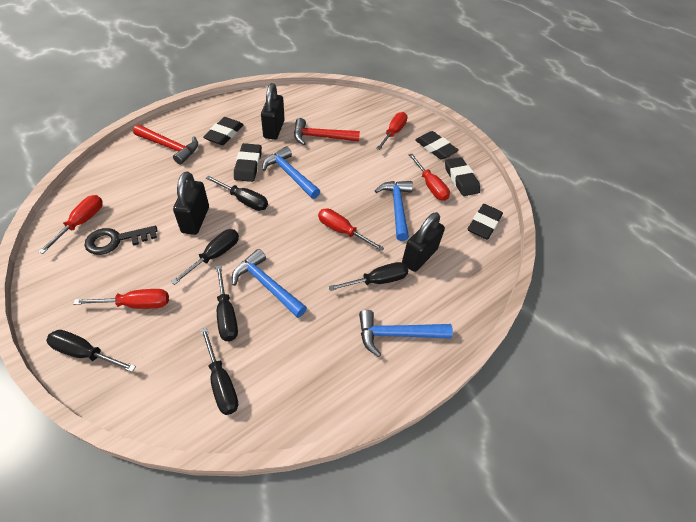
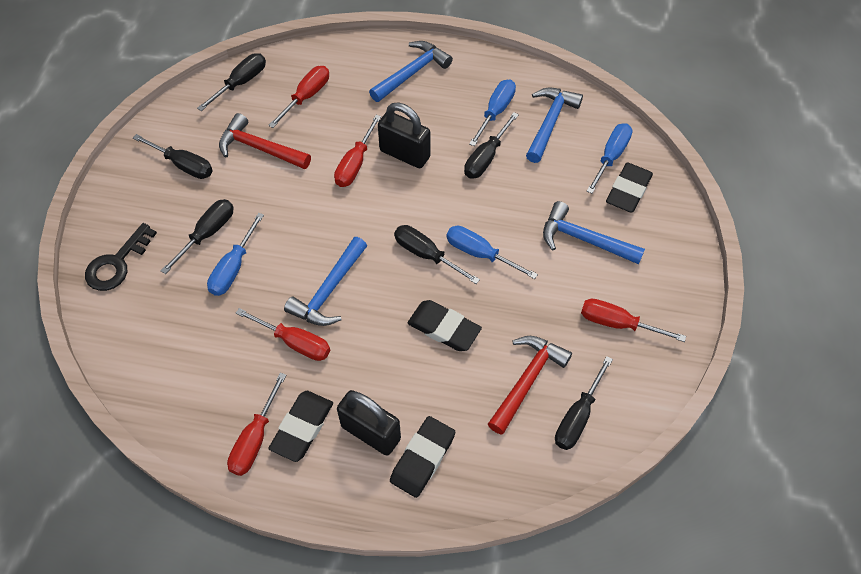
black eraser: 5 -> 4
black padlock: 3 -> 2
blue screwdriver: 0 -> 4

